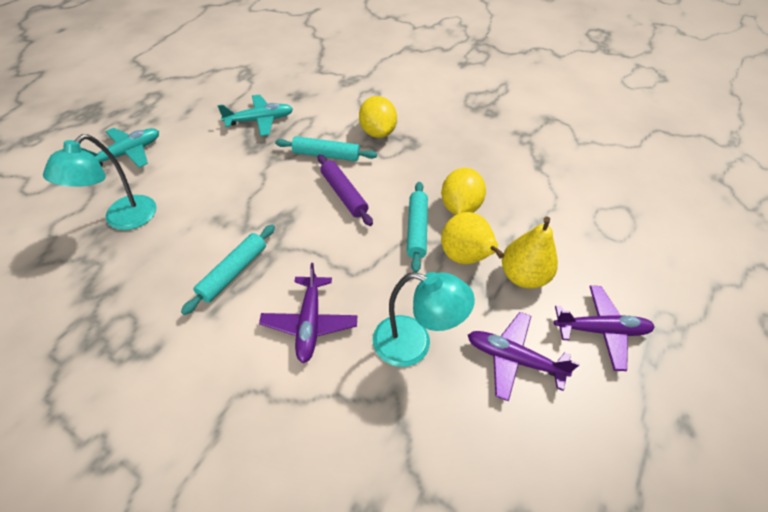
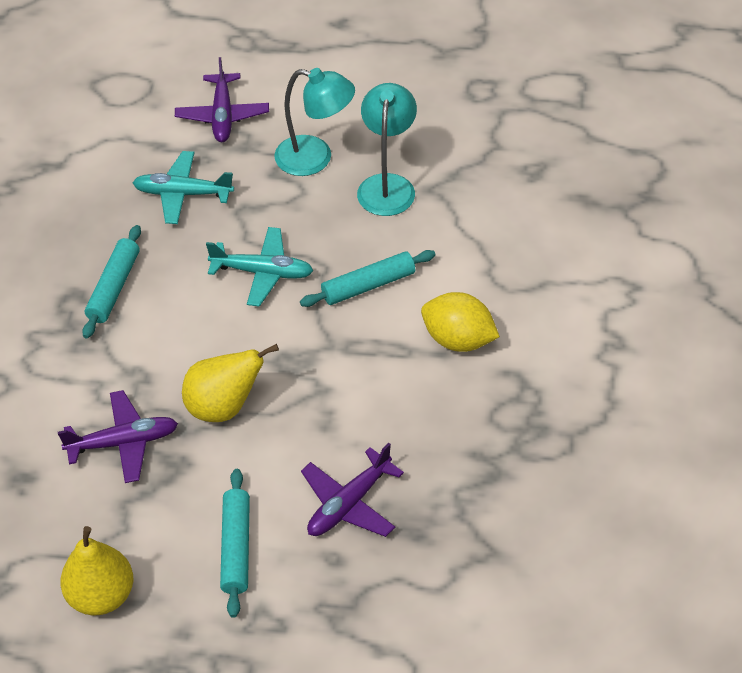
purple rolling pin: 1 -> 0
yellow lemon: 2 -> 1

